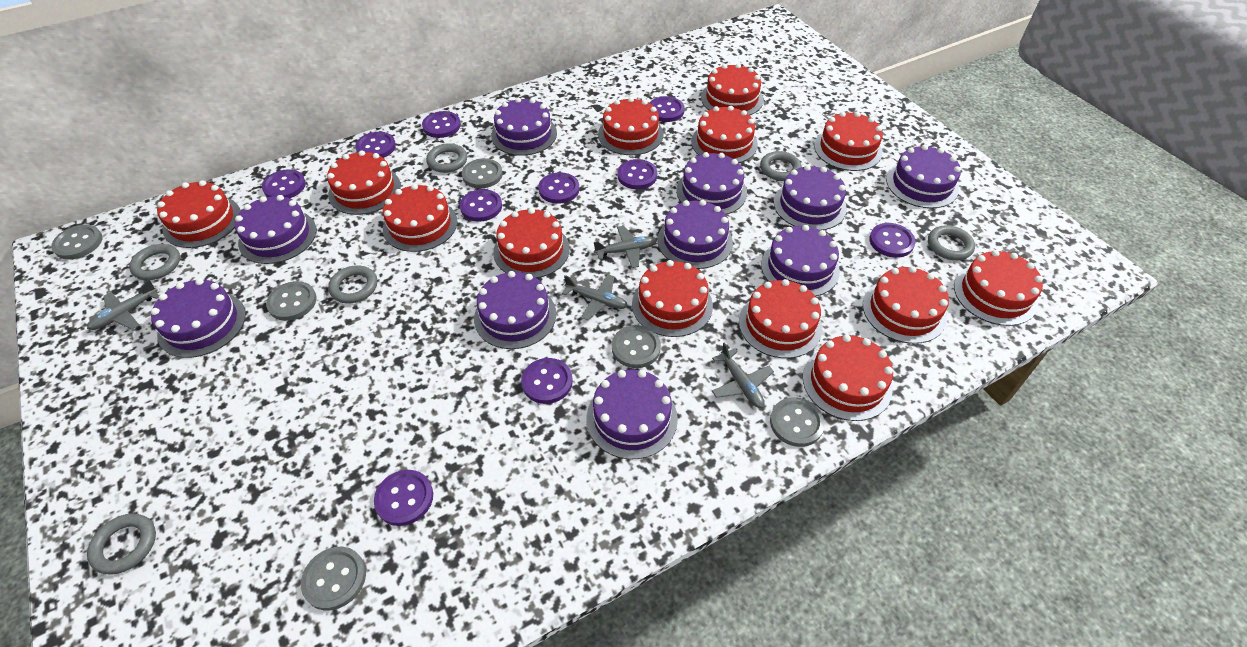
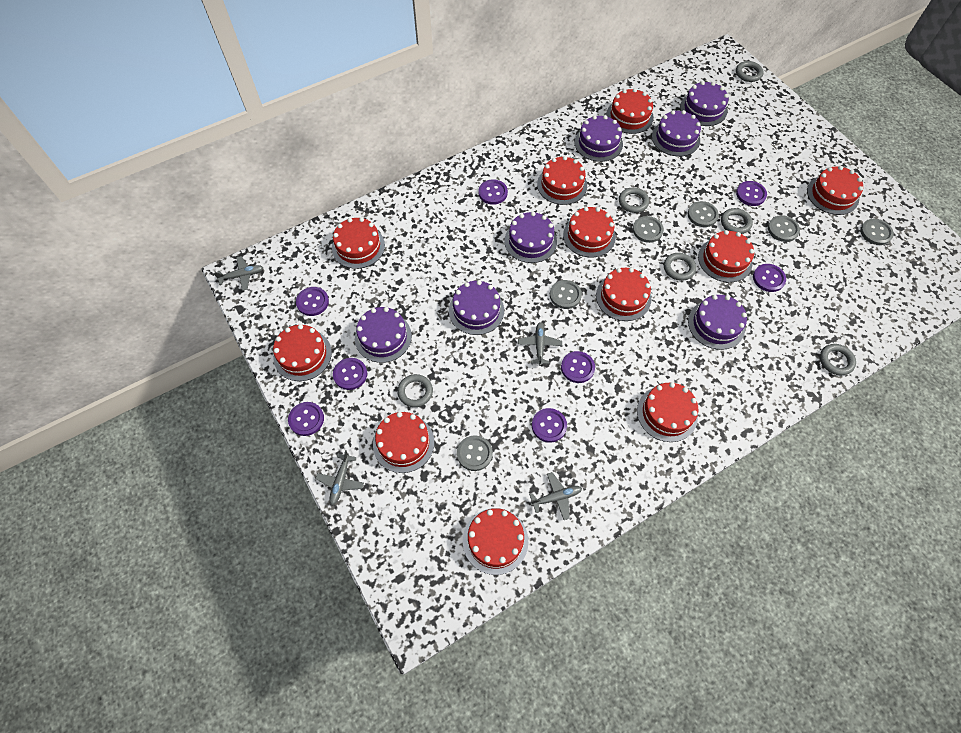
purple button: 10 -> 8
purple cake: 10 -> 7
red cake: 13 -> 11

